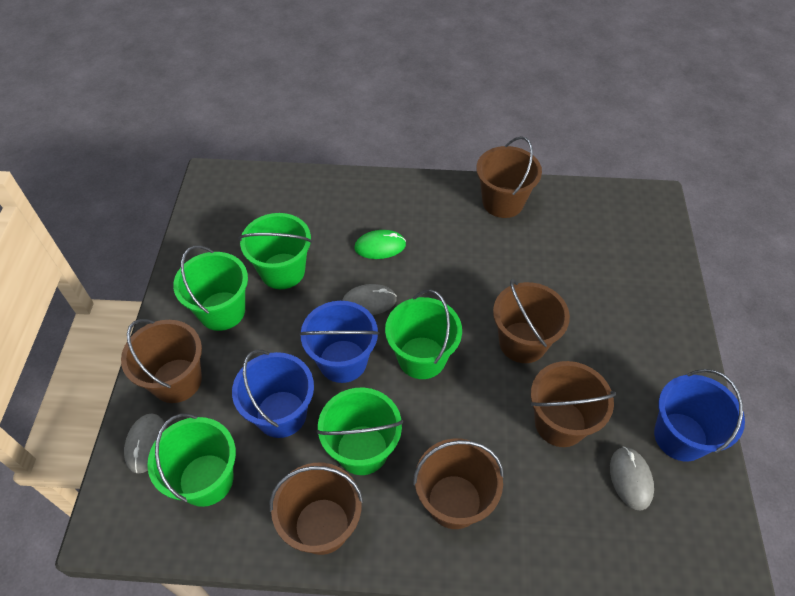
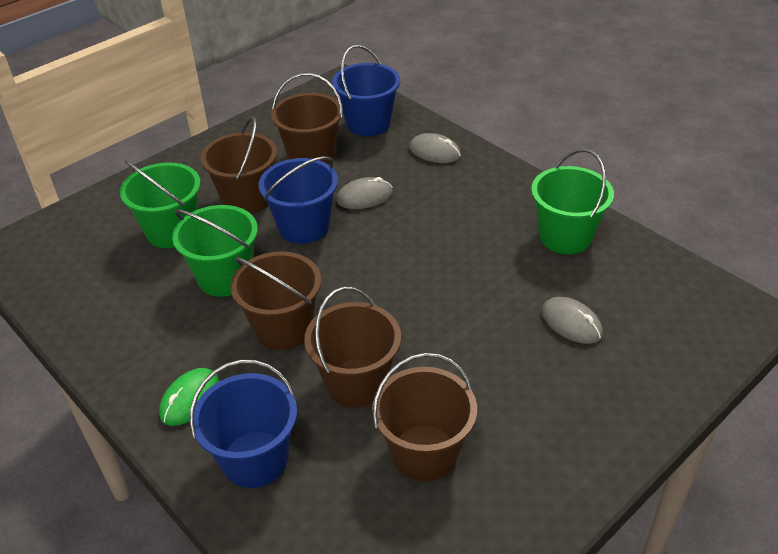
brown bucket: 6 -> 5
green bucket: 5 -> 3

